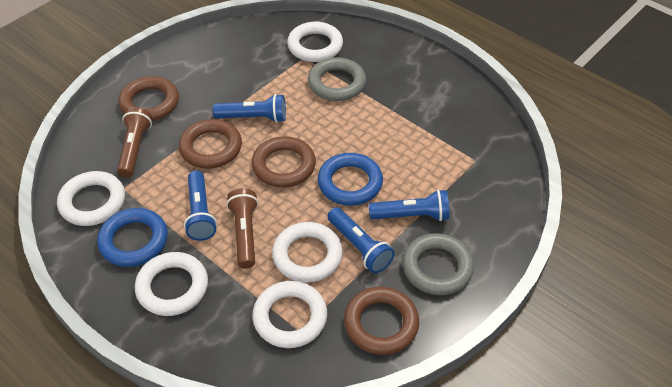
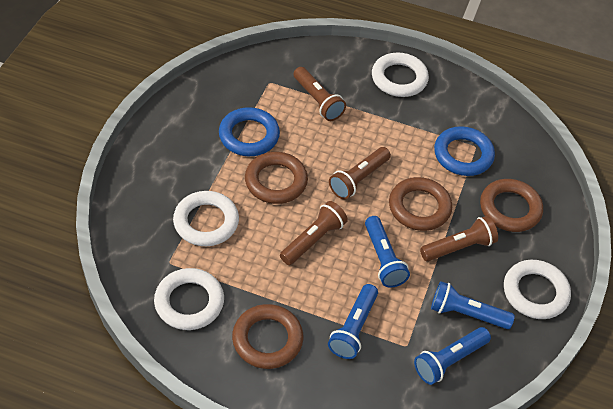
brown flashlight: 2 -> 4
grey ring: 2 -> 0
white ring: 5 -> 4

